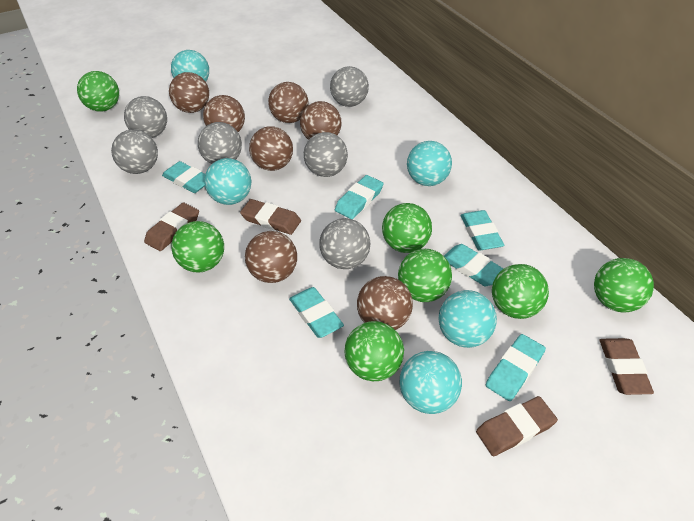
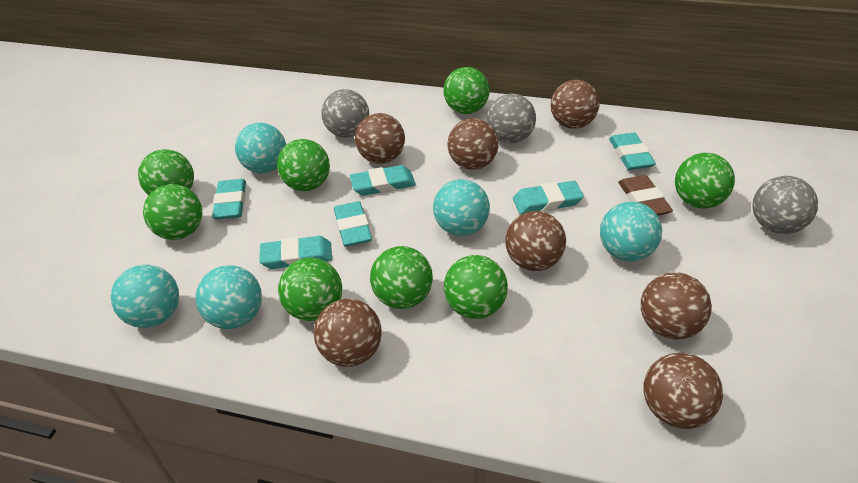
brown eraser: 4 -> 1
green ball: 7 -> 8
grey ball: 6 -> 3

